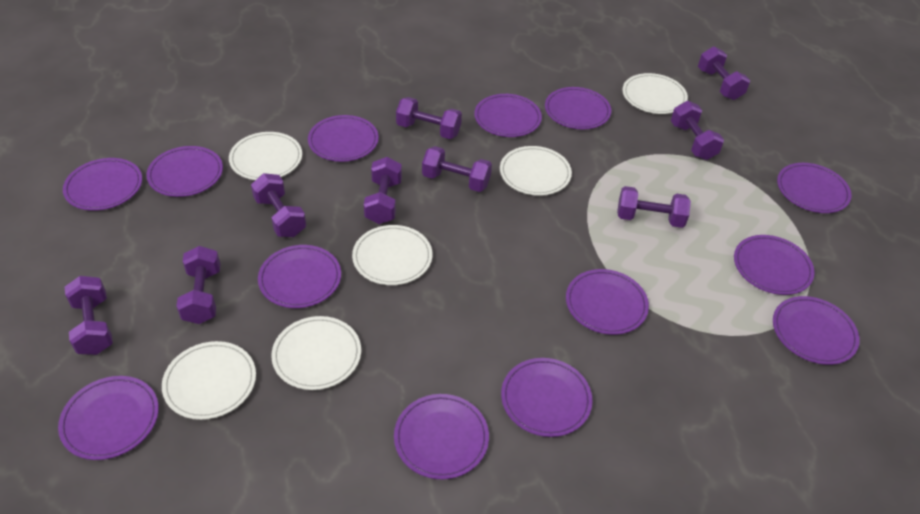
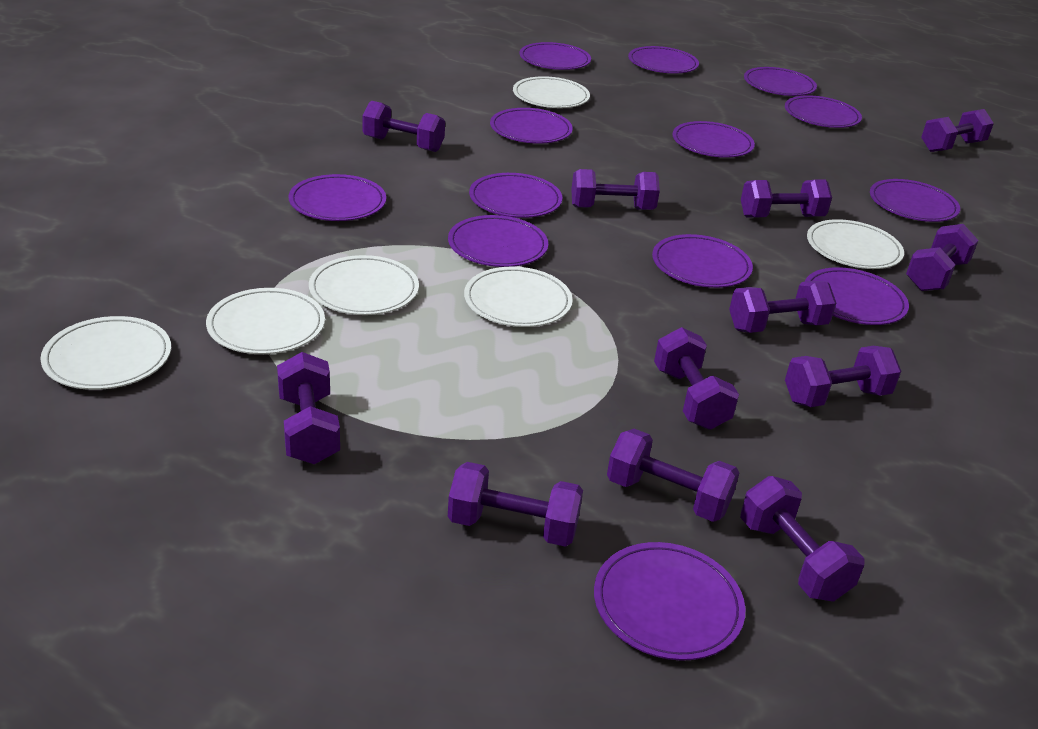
purple dumbbell: 9 -> 12

